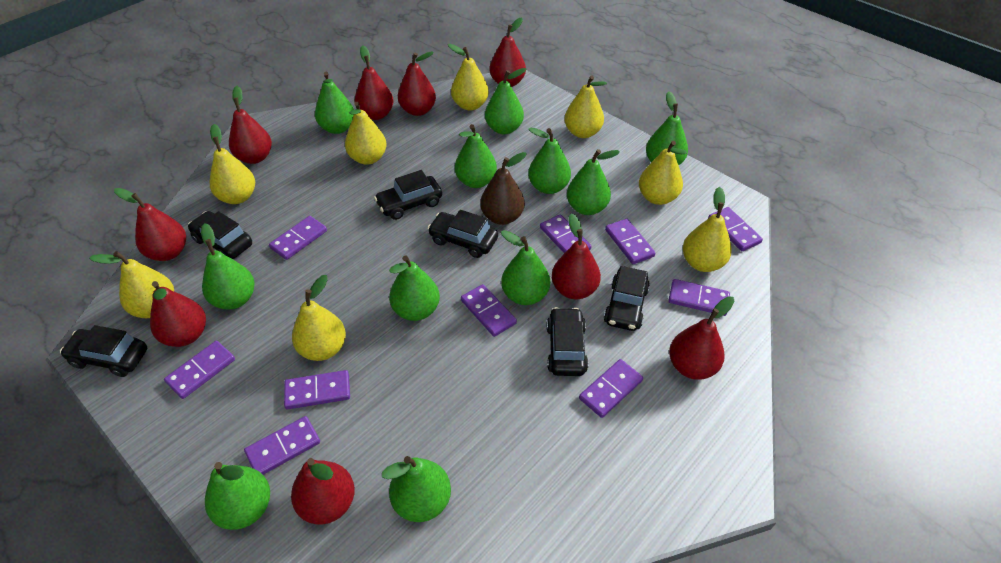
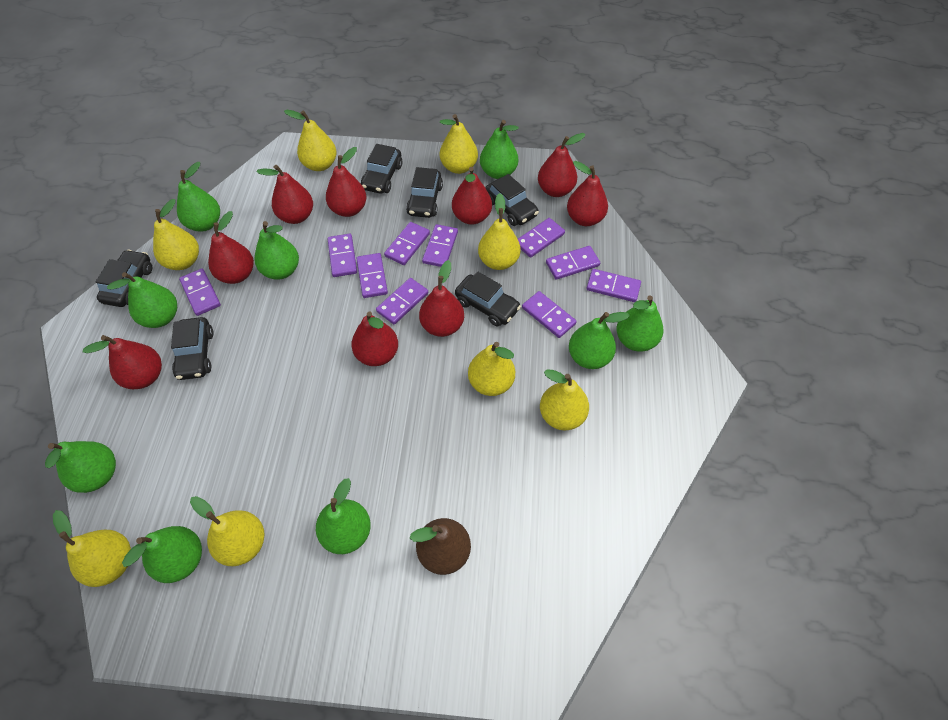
green pear: 11 -> 9

